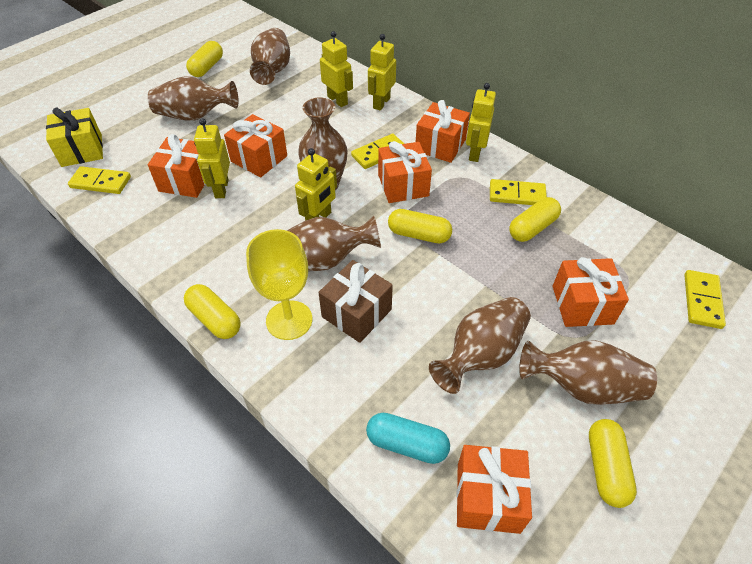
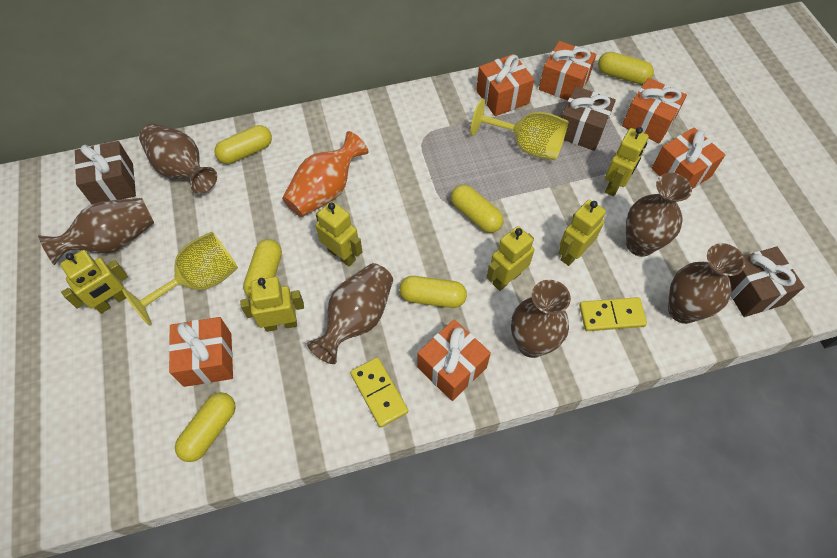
brown gift: 1 -> 3
orange vase: 0 -> 1
turquoise capsule: 1 -> 0
yellow capsule: 5 -> 6
yellow domino: 4 -> 2
yellow gift: 1 -> 0
yellow goblet: 1 -> 2
yellow robot: 5 -> 6

